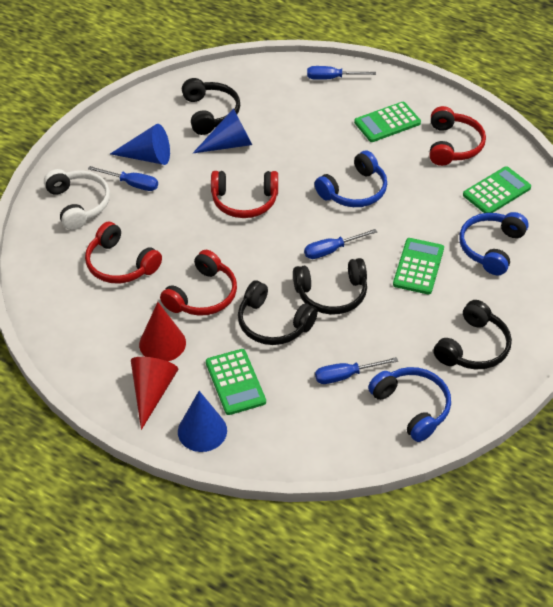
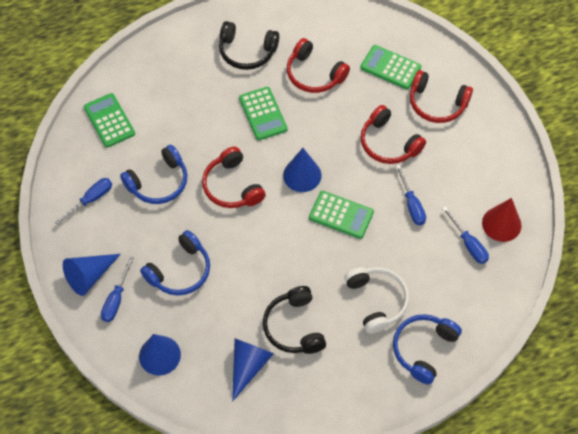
black headphones: 4 -> 2
blue cone: 3 -> 4
red cone: 2 -> 1

